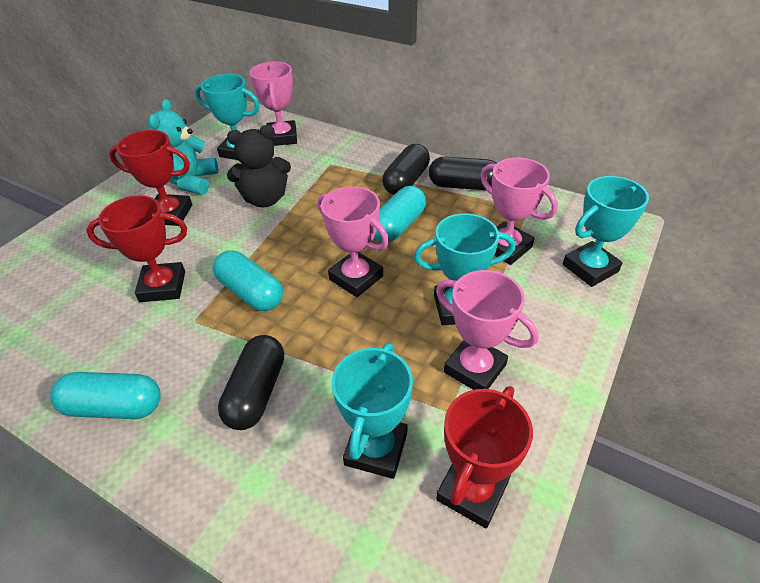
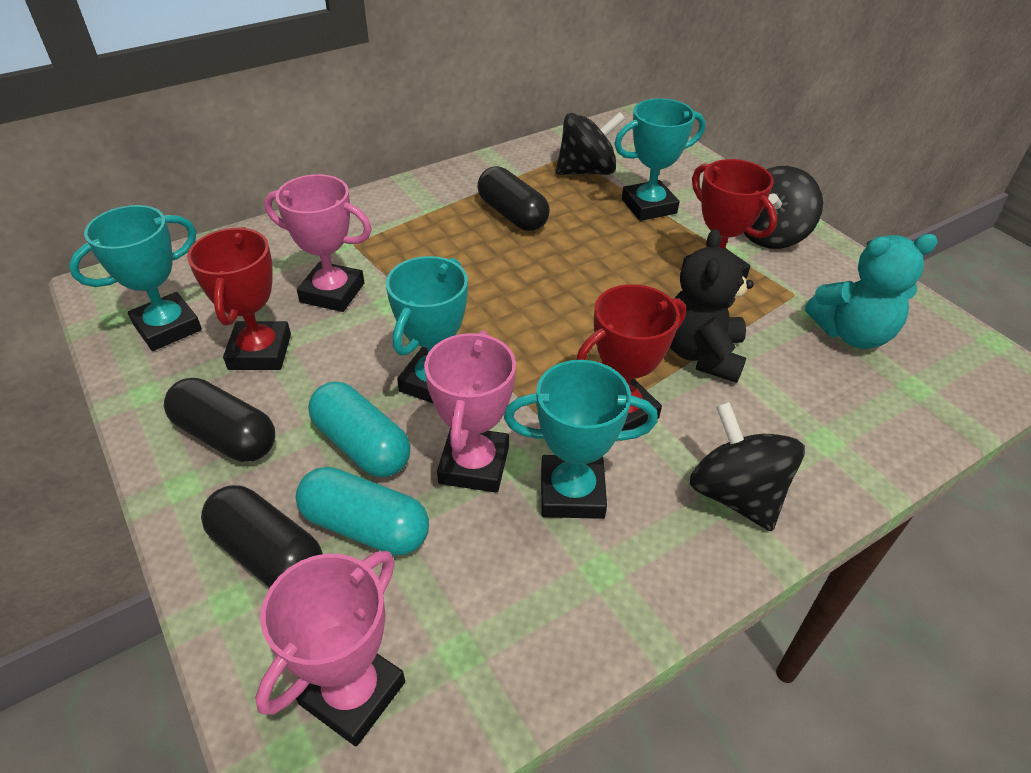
black spinning top: 0 -> 3
pink trophy: 4 -> 3
turquoise capsule: 3 -> 2

